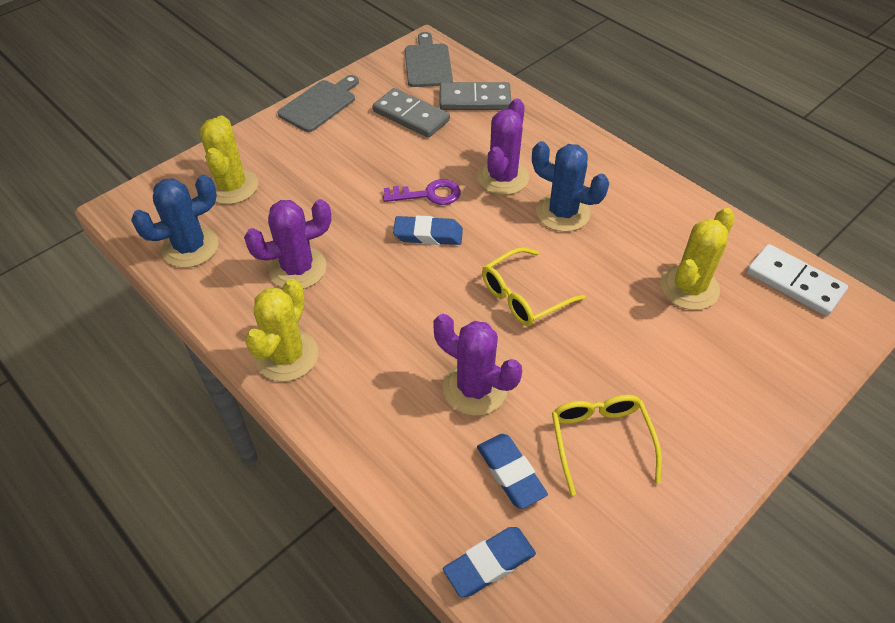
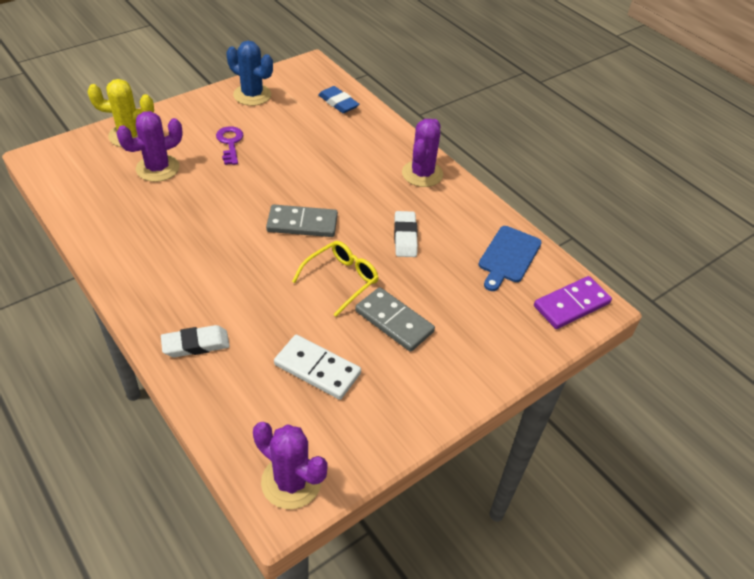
blue cactus: 2 -> 1
blue cutting board: 0 -> 1
blue eraser: 3 -> 1
grey cutting board: 2 -> 0
purple domino: 0 -> 1
white eraser: 0 -> 2
yellow cactus: 3 -> 1
yellow glasses: 2 -> 1

